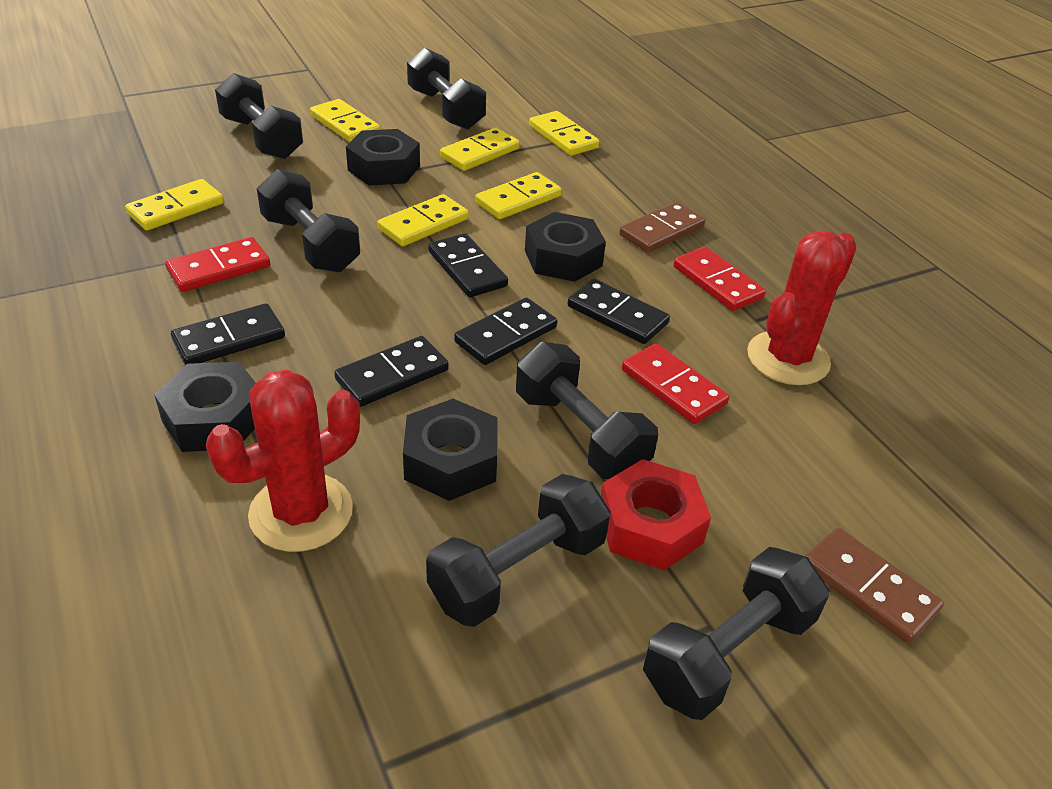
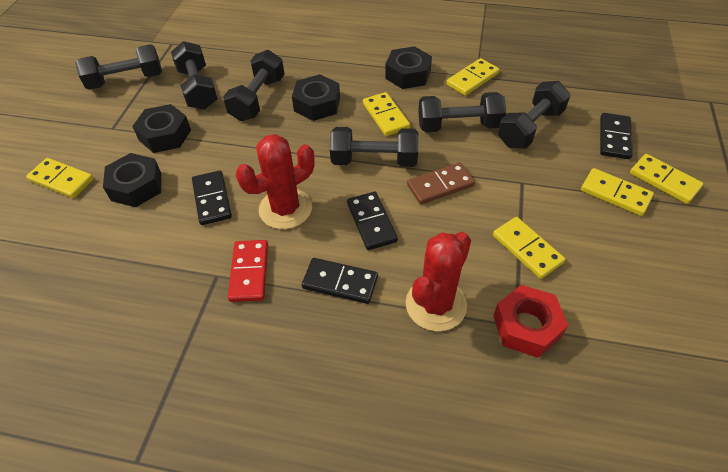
black domino: 5 -> 4
brown domino: 2 -> 1
red domino: 3 -> 1

